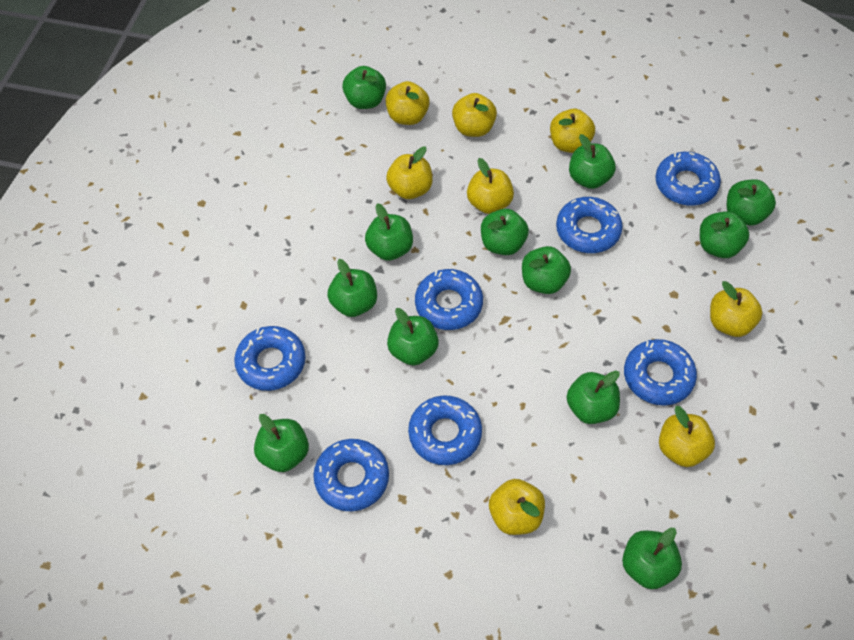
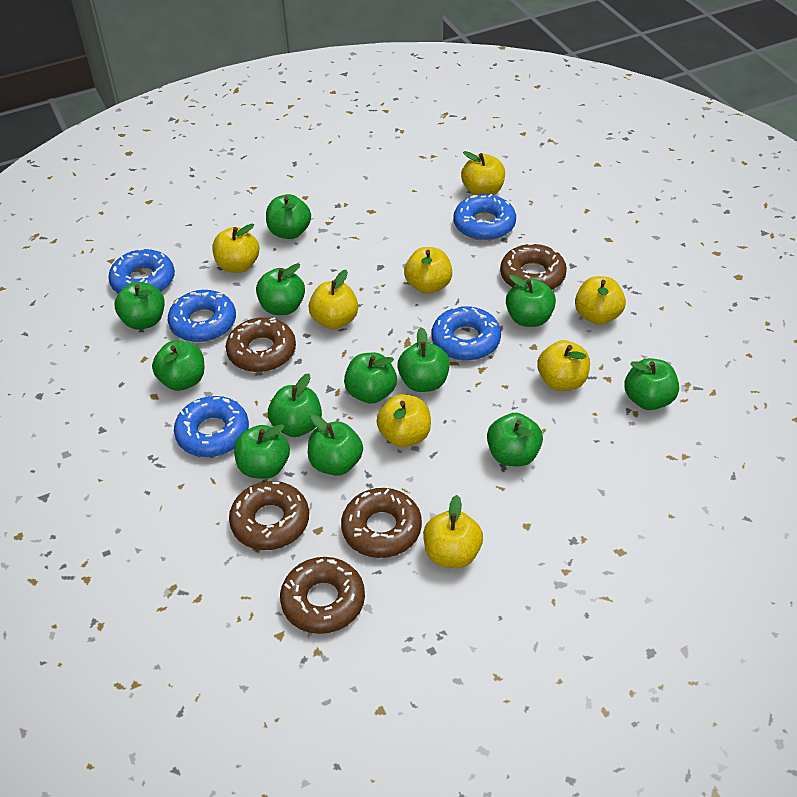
blue donut: 7 -> 5
brown donut: 0 -> 5

